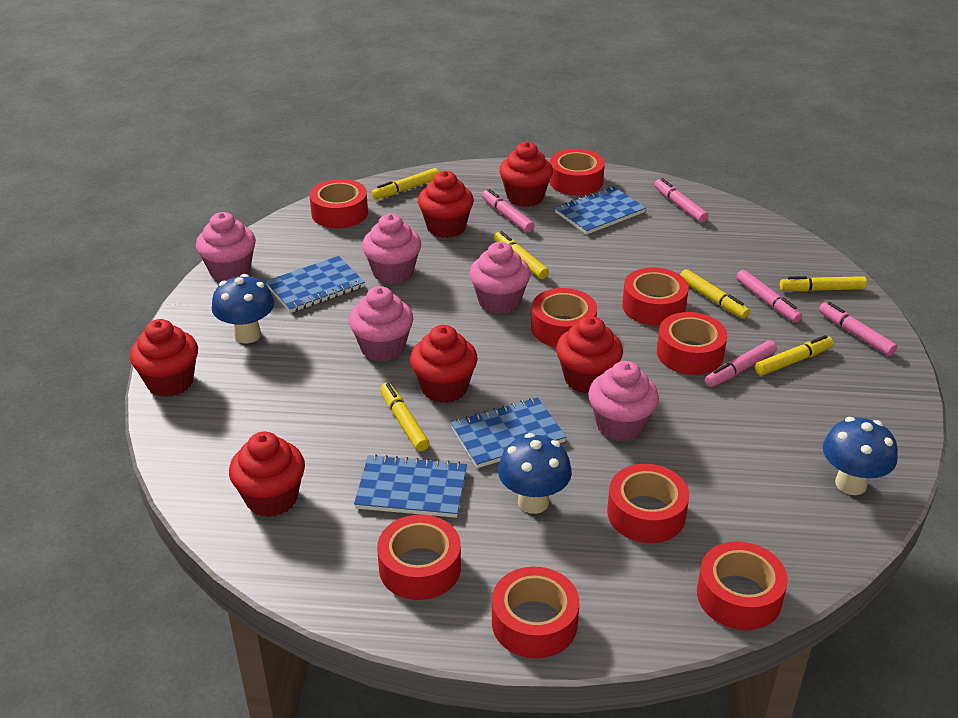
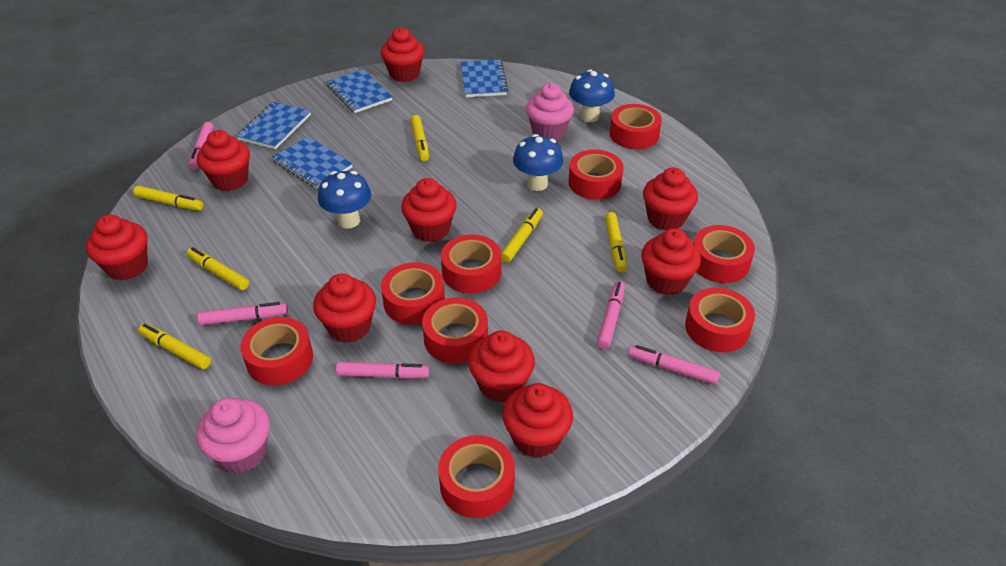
pink cupcake: 5 -> 2
red cupcake: 6 -> 9

